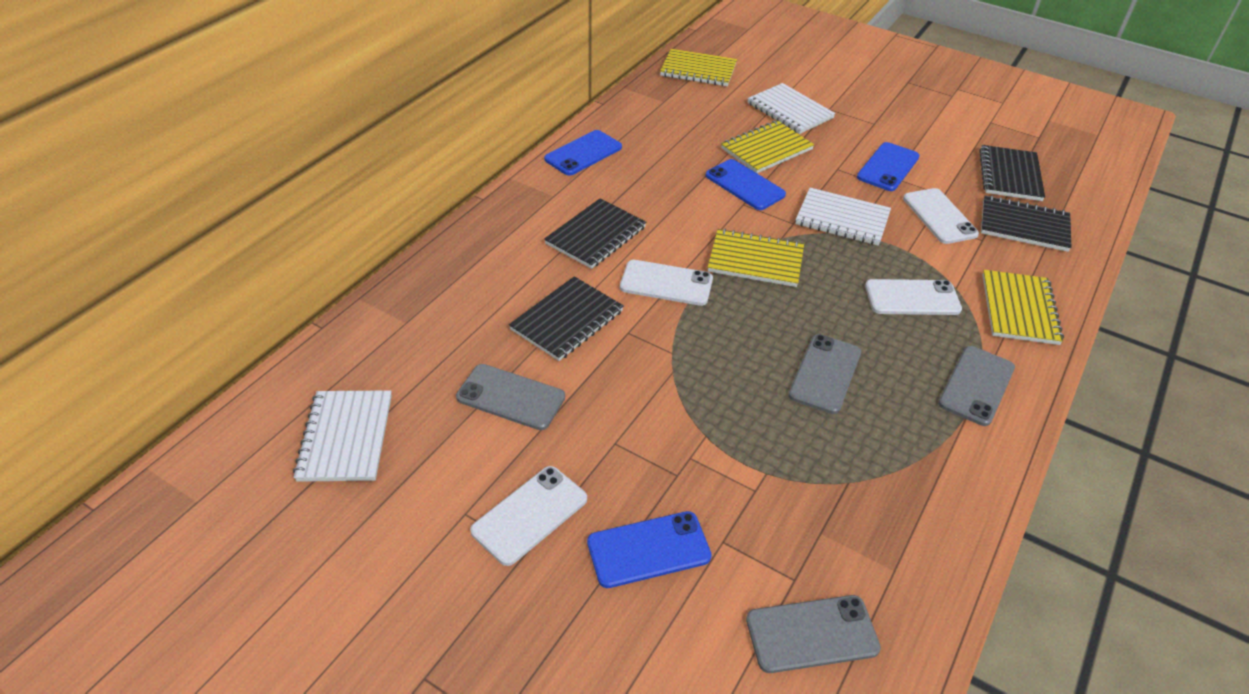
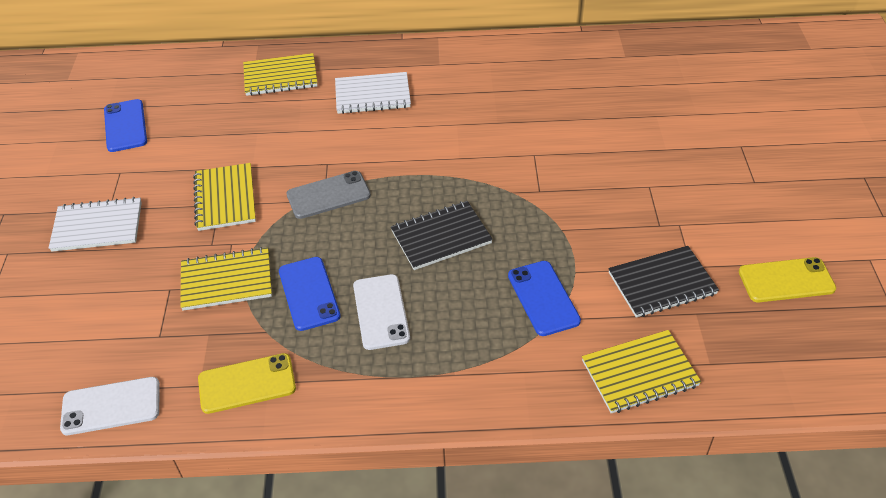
black notebook: 4 -> 2
blue phone: 4 -> 3
grey phone: 4 -> 1
white notebook: 3 -> 2
white phone: 4 -> 2
yellow phone: 0 -> 2

